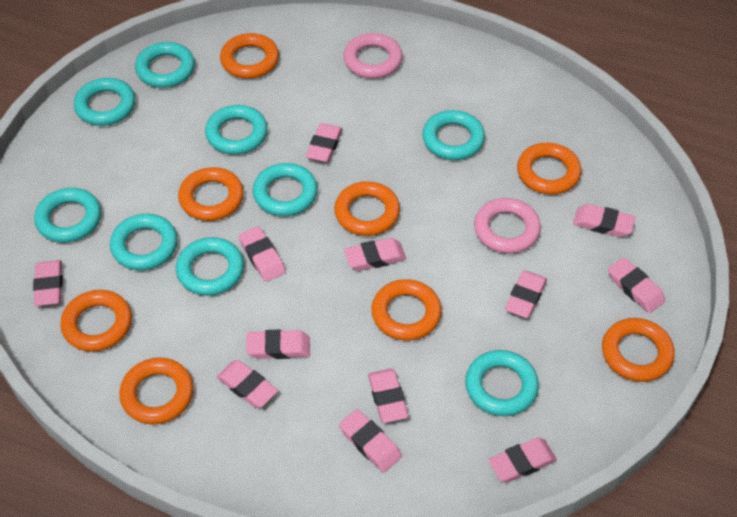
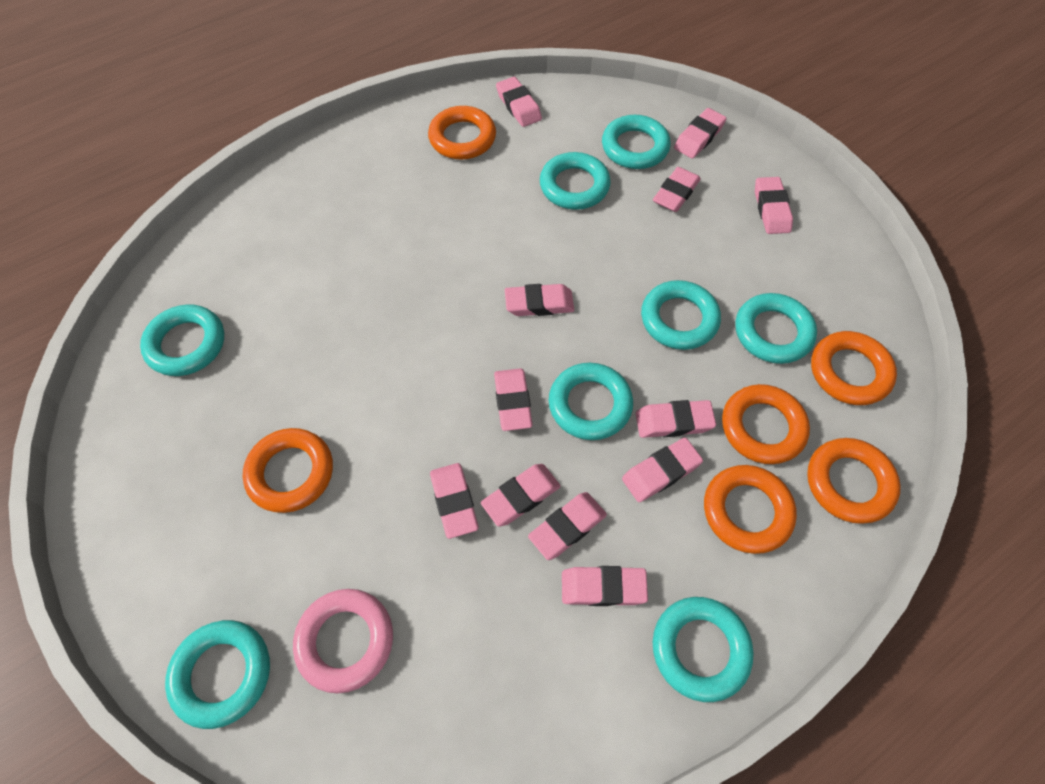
orange ring: 8 -> 6
pink ring: 2 -> 1
turquoise ring: 9 -> 8

